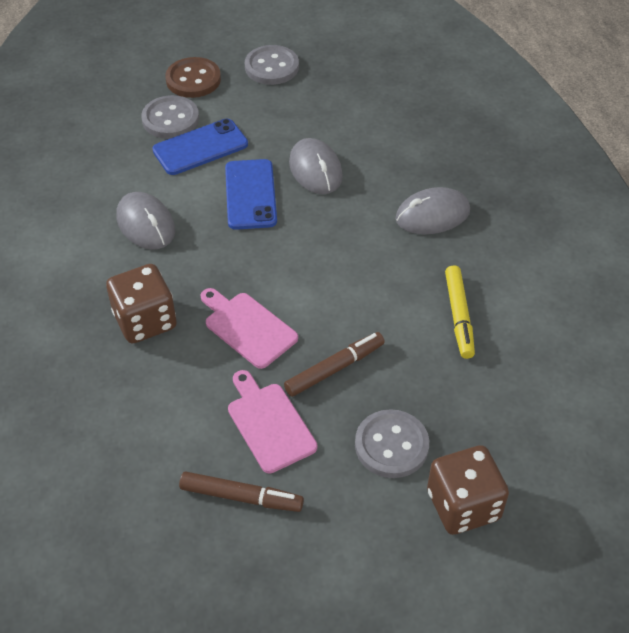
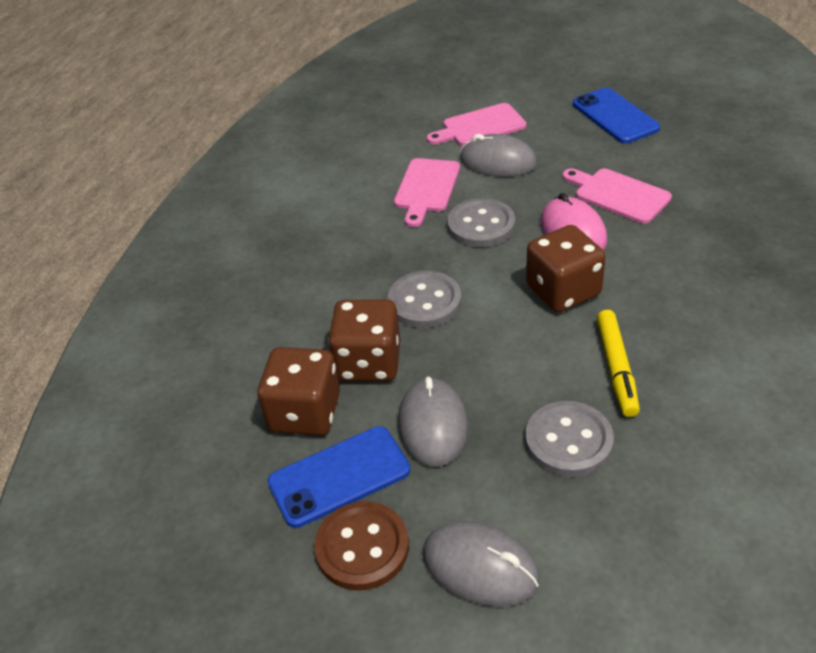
brown dice: 2 -> 3
brown marker: 2 -> 0
pink cutting board: 2 -> 3
pink mouse: 0 -> 1

